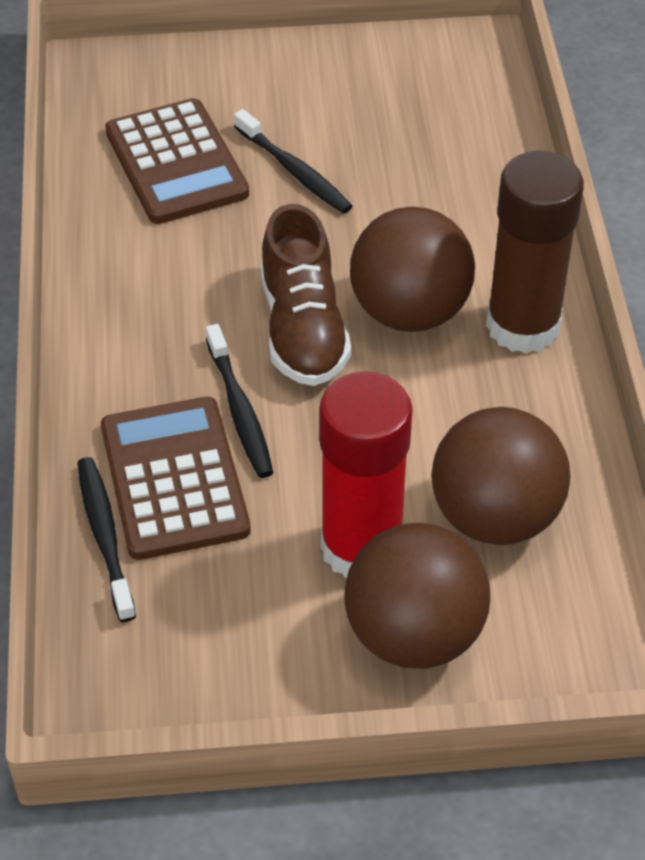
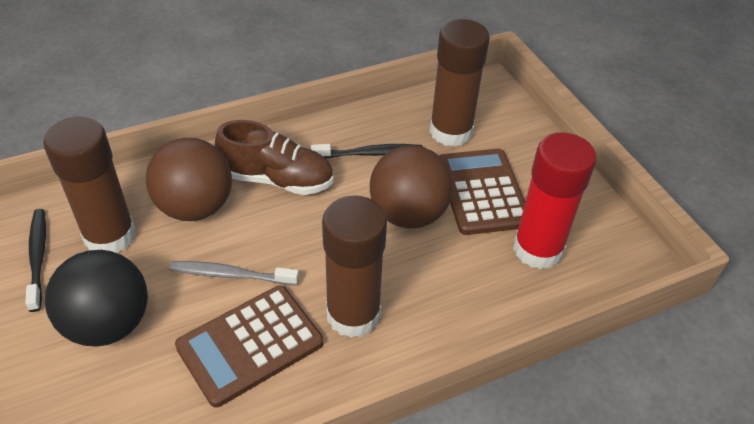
black ball: 0 -> 1
black toothbrush: 3 -> 2
brown ball: 3 -> 2
brown glue stick: 1 -> 3
grey toothbrush: 0 -> 1

